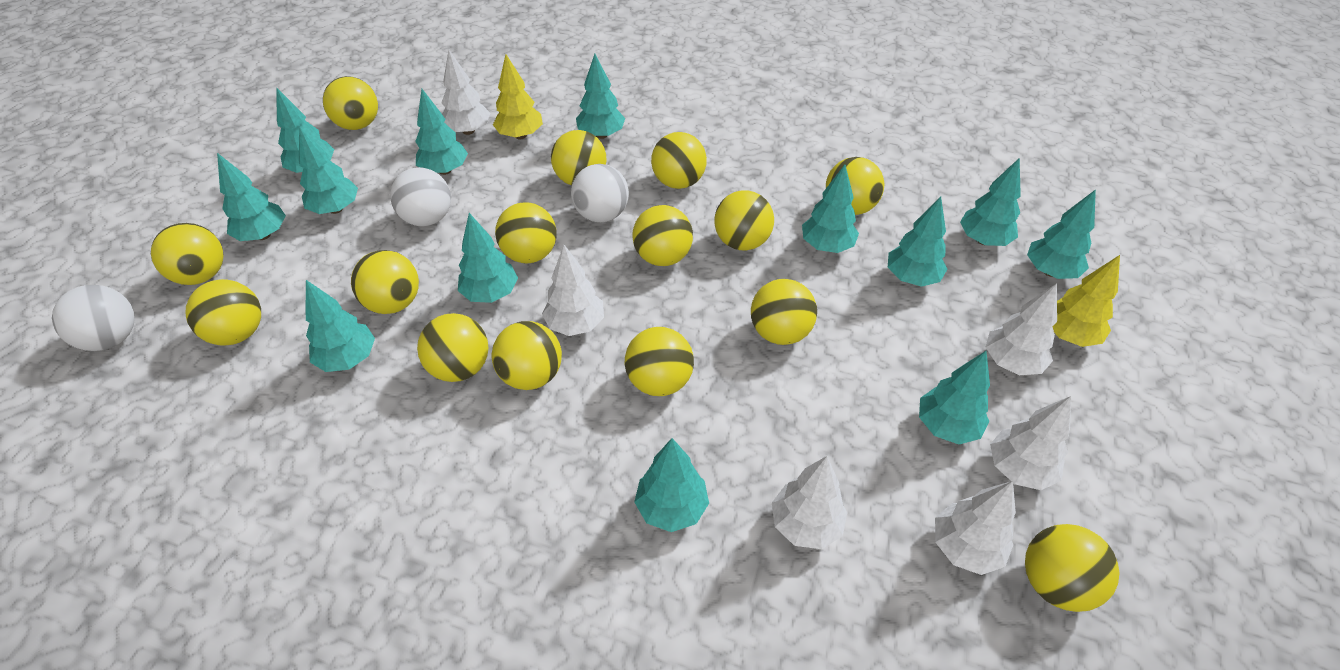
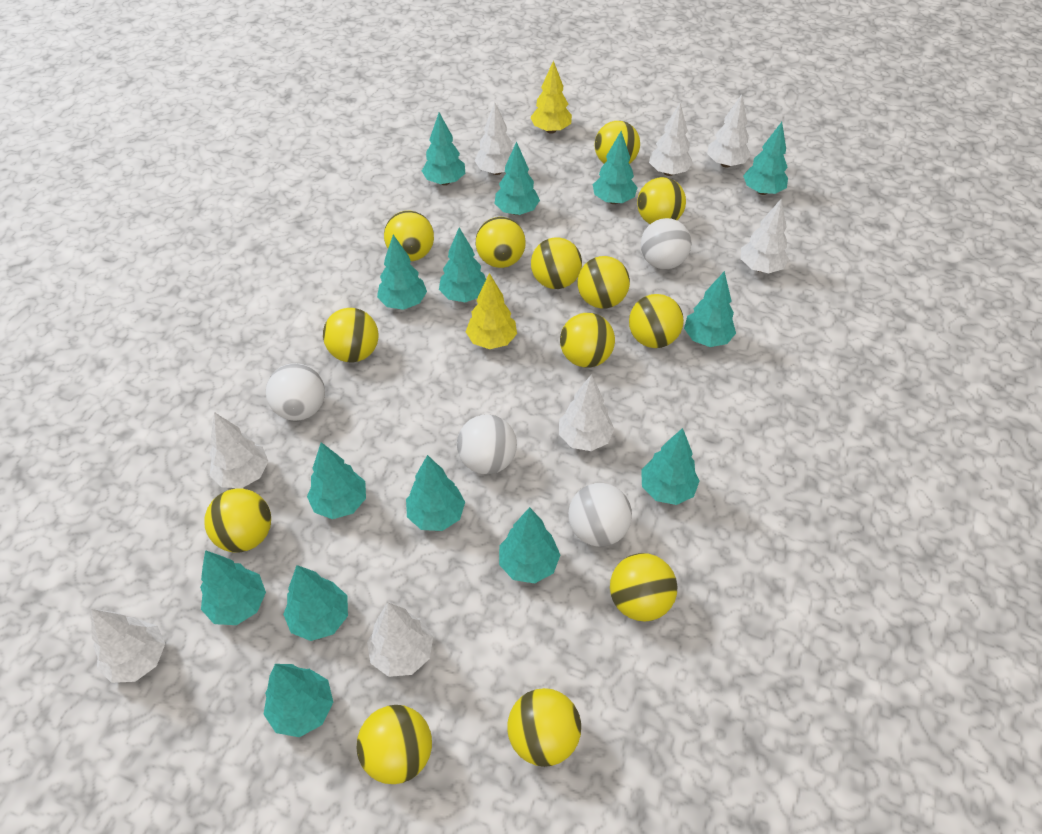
turquoise tree: 13 -> 14
white ball: 3 -> 4
white tree: 6 -> 8
yellow ball: 15 -> 13

